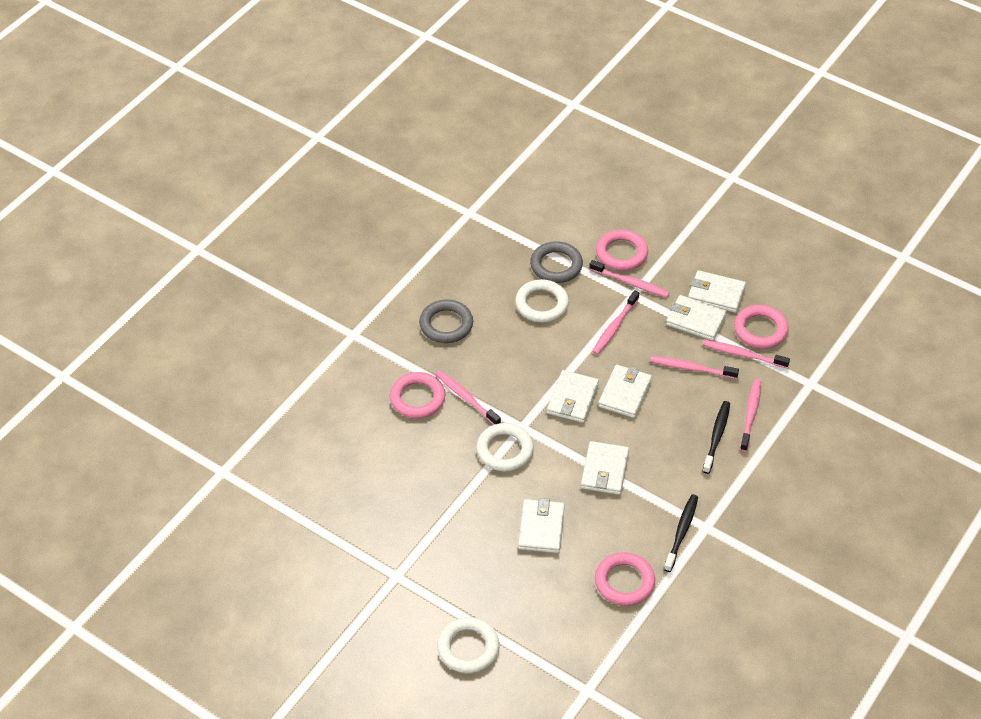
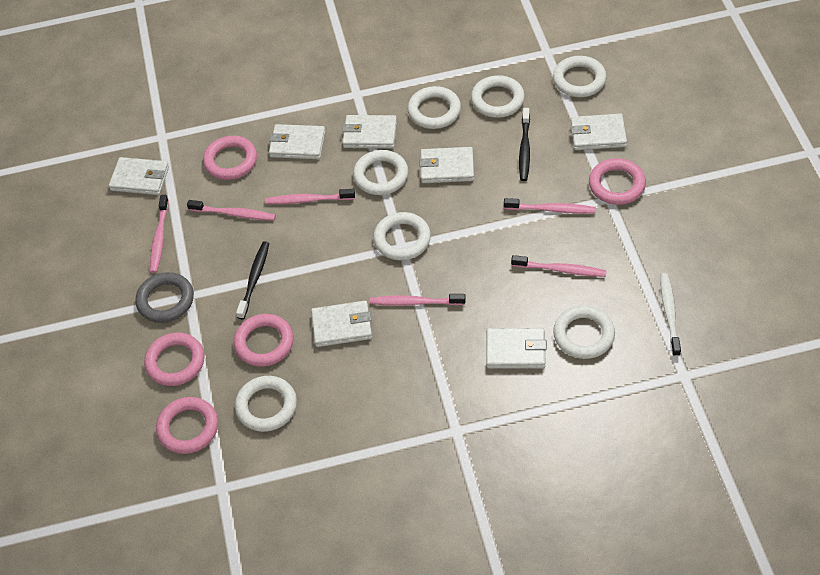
grey ring: 2 -> 1
pink ring: 4 -> 5
white ring: 3 -> 7
white toothbrush: 0 -> 1
white wallet: 6 -> 7

